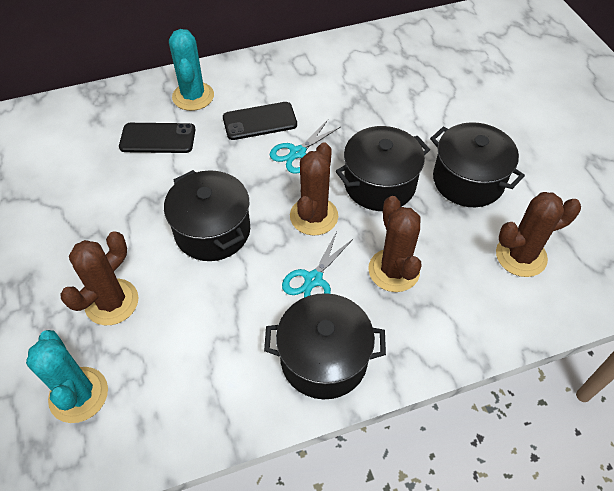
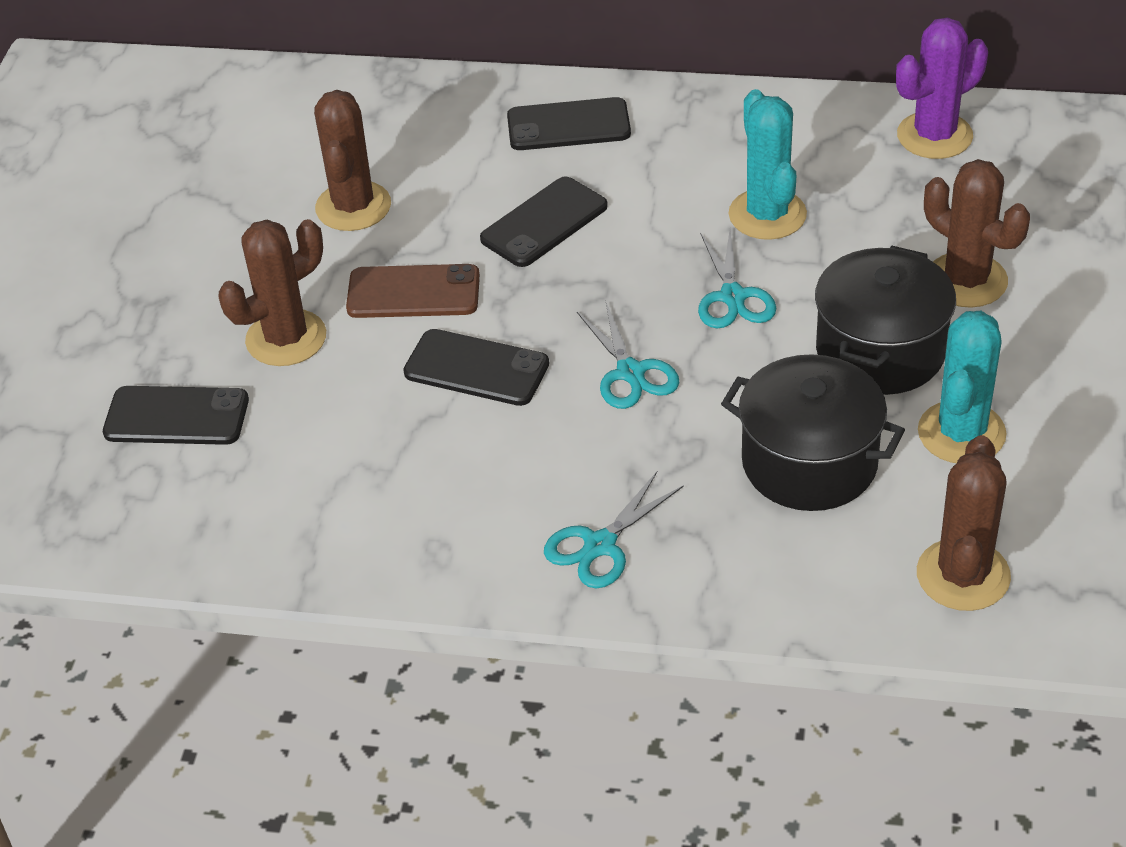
black phone: 2 -> 4
black pot: 4 -> 2
brown phone: 0 -> 1
purple cactus: 0 -> 1
turquoise scissors: 2 -> 3

